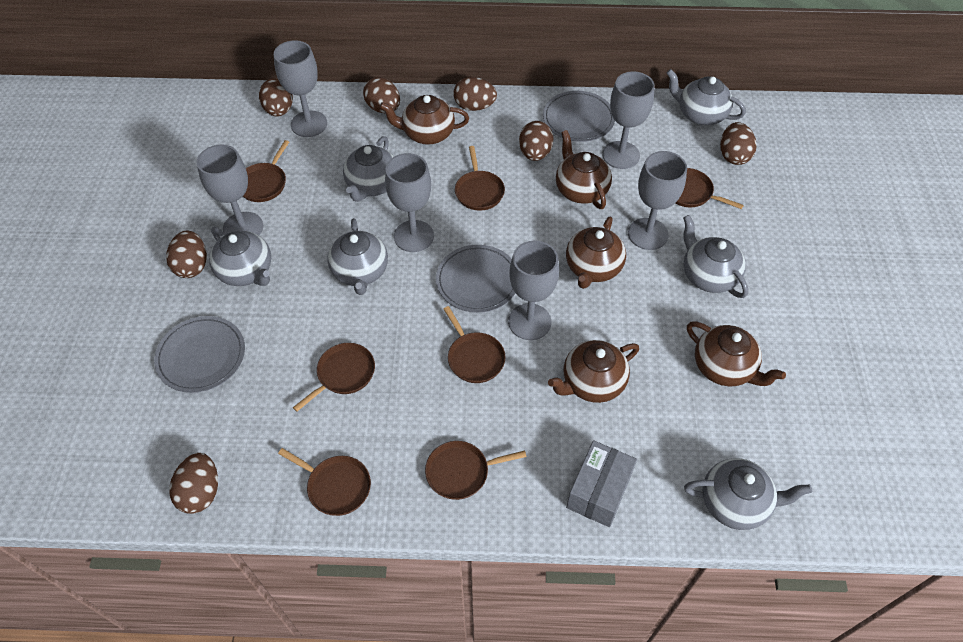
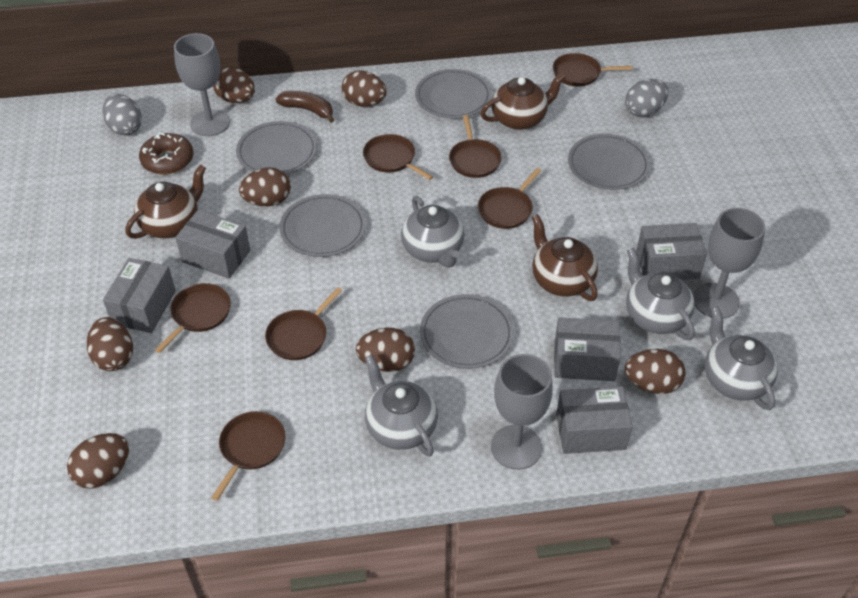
brown banana: 0 -> 1
brown donut: 0 -> 1
brown teapot: 5 -> 3
grey box: 1 -> 5
grey egg: 0 -> 2
grey goblet: 6 -> 3
grey plate: 3 -> 5
grey teapot: 6 -> 4

